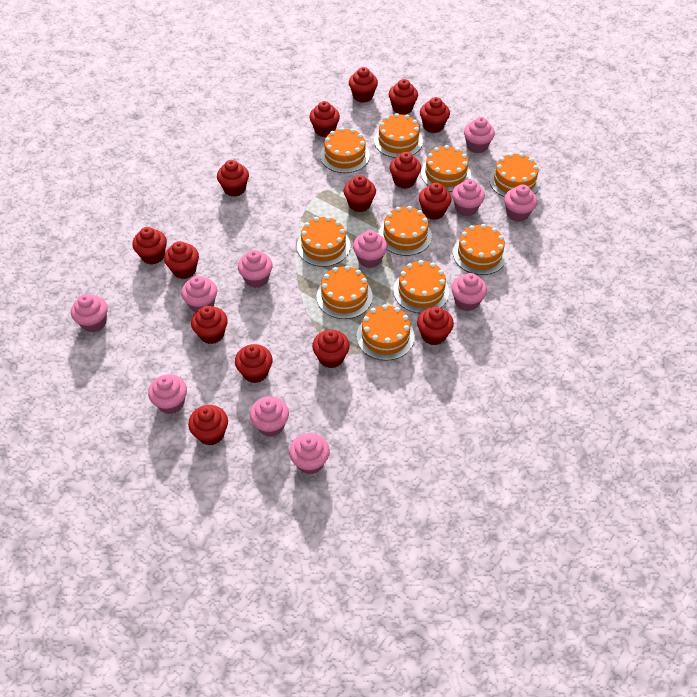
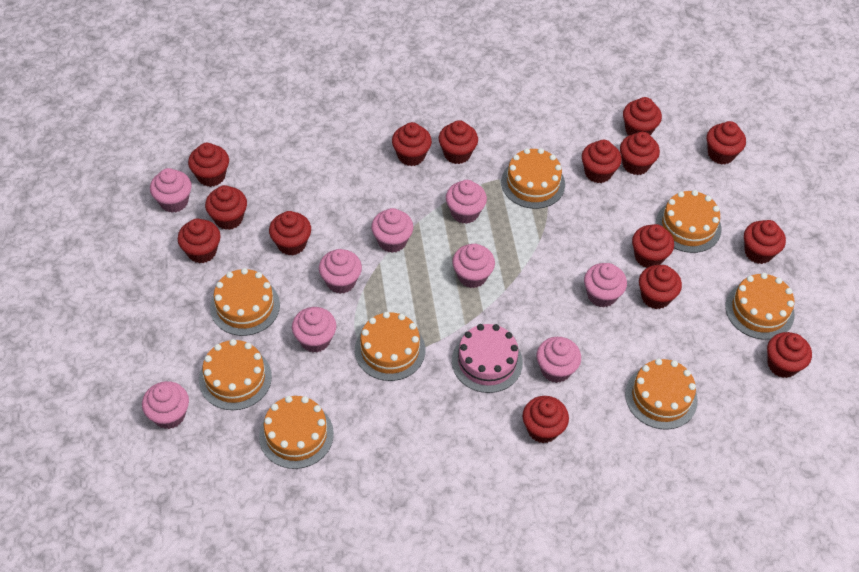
orange cake: 10 -> 8
pink cake: 0 -> 1
pink cupcake: 11 -> 9

